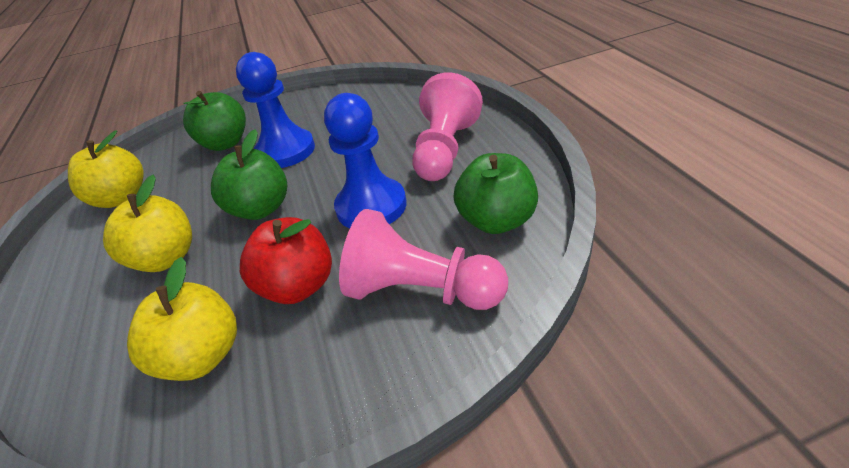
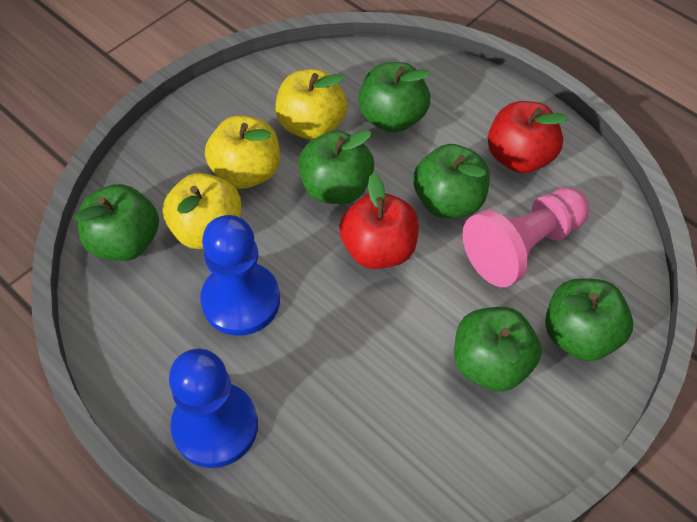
green apple: 3 -> 6
pink pawn: 2 -> 1
red apple: 1 -> 2

